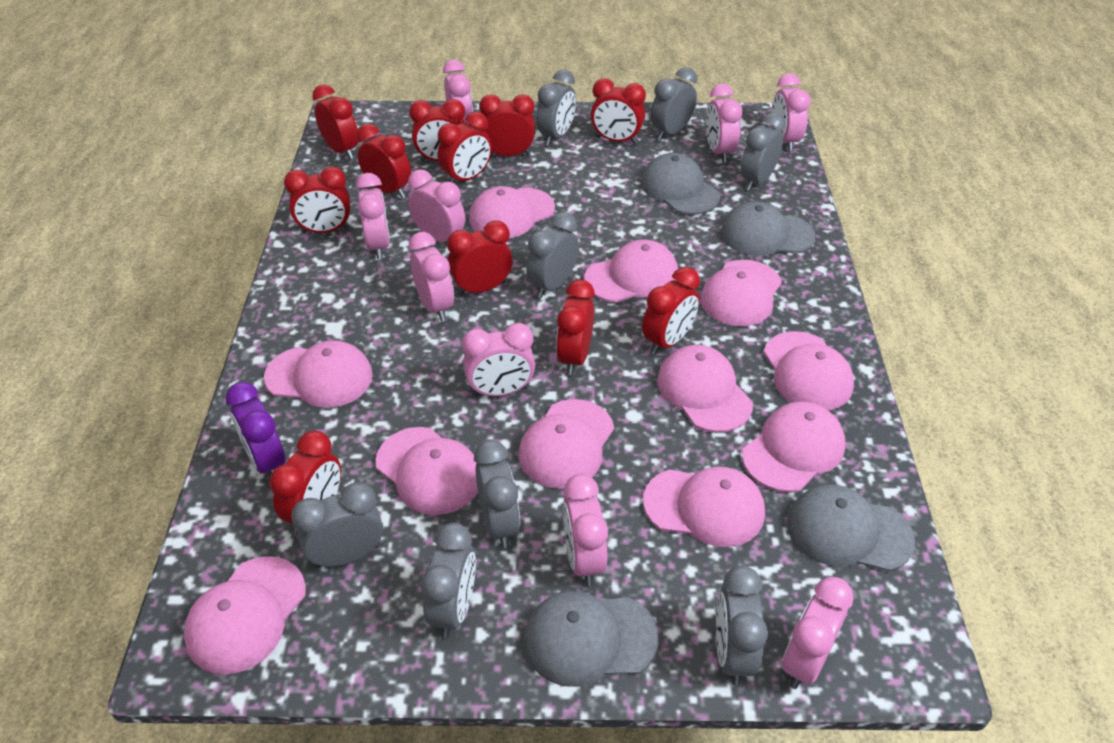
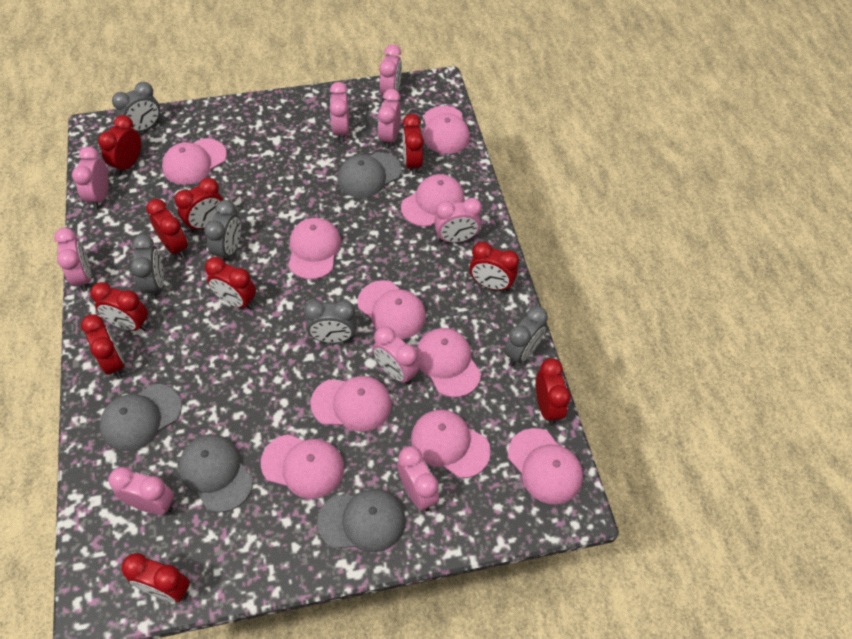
grey clock: 8 -> 5
pink cap: 11 -> 10
purple clock: 1 -> 0
red clock: 11 -> 10

